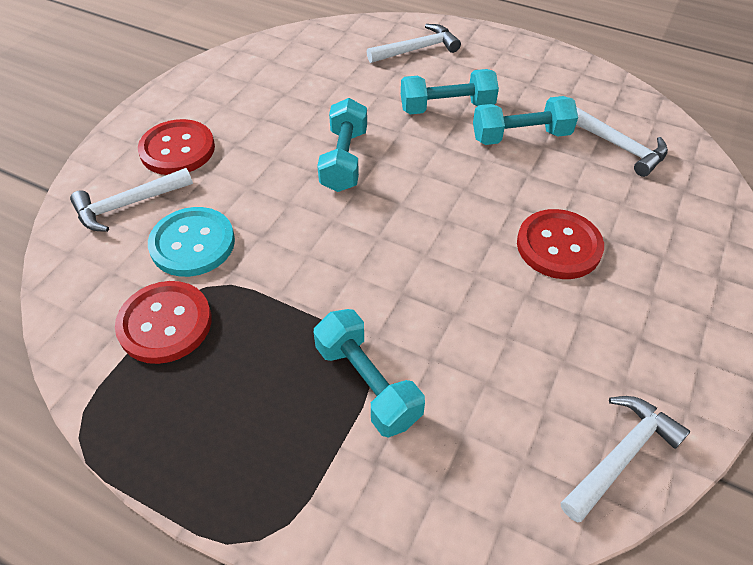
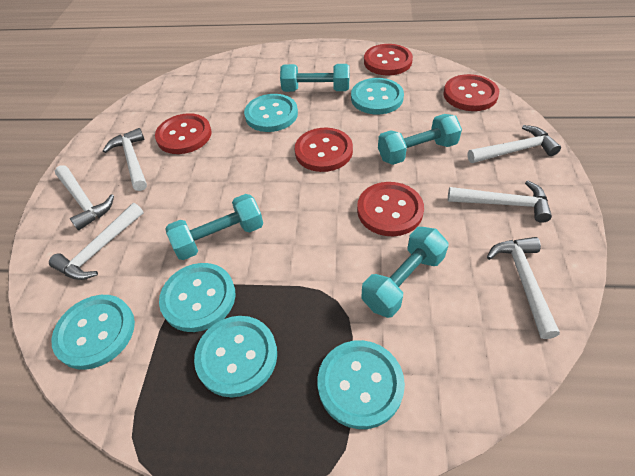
red button: 3 -> 5
turquoise button: 1 -> 6
white hammer: 4 -> 6

